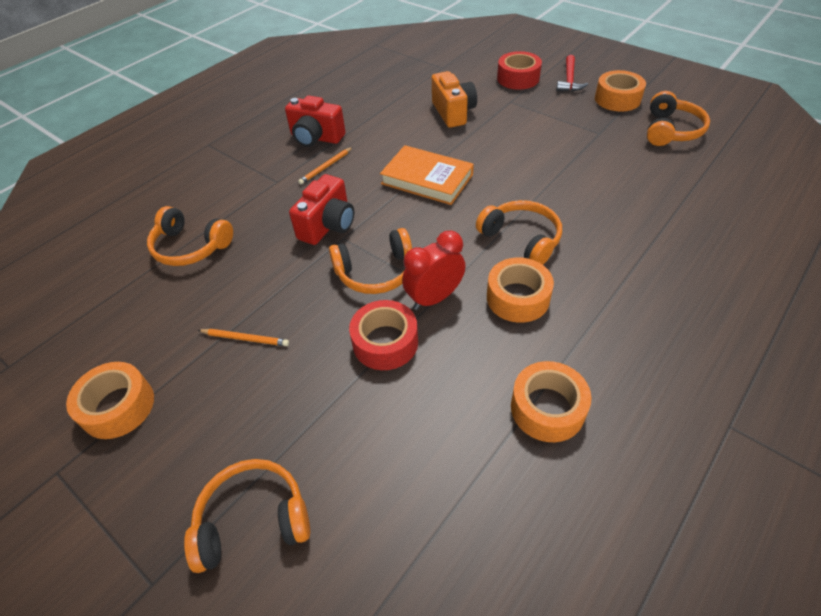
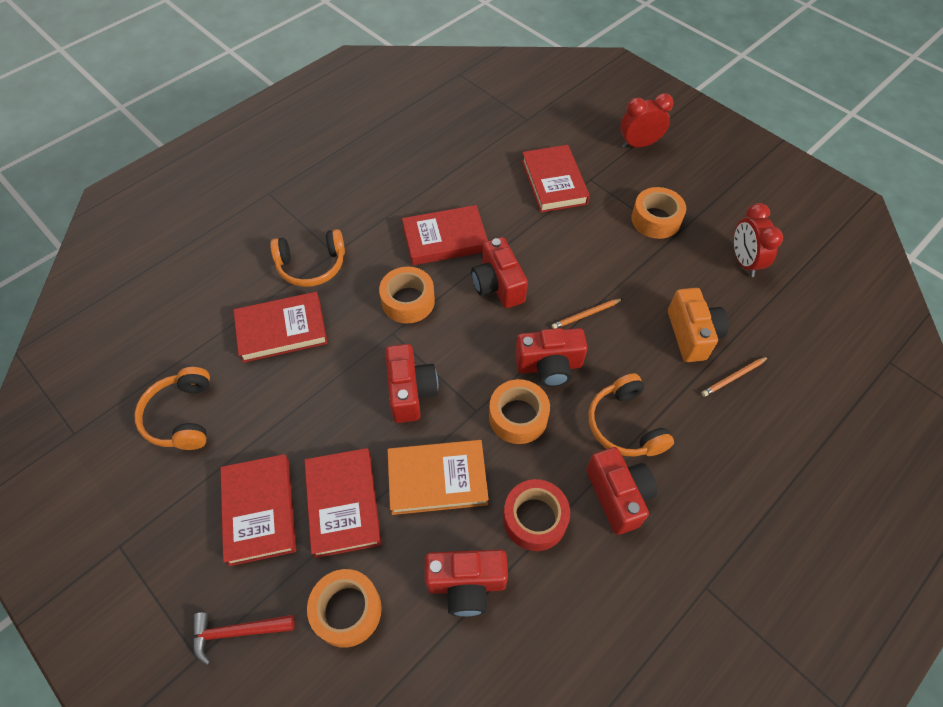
orange headphones: 5 -> 3
red book: 0 -> 5
red camera: 2 -> 5
red clock: 1 -> 2
red tape: 2 -> 1

